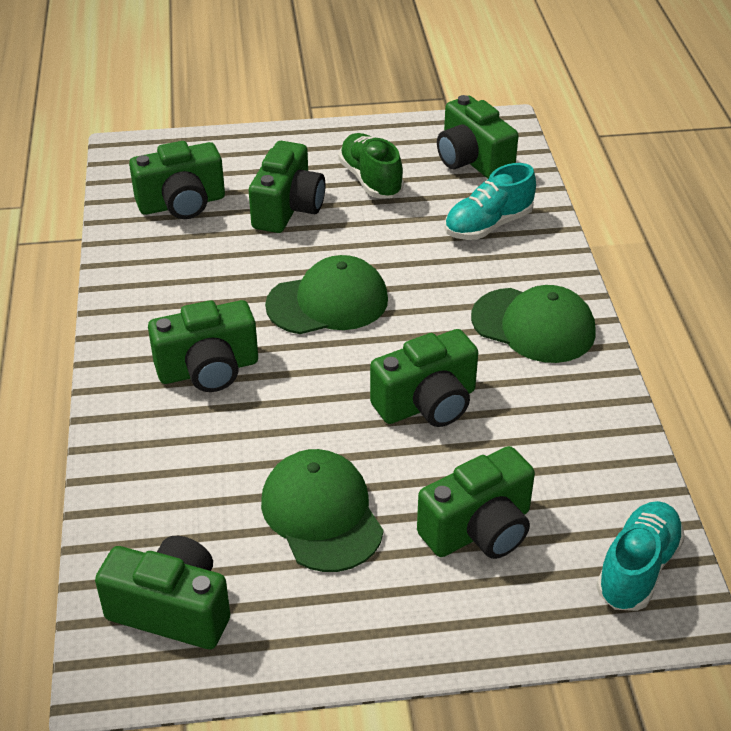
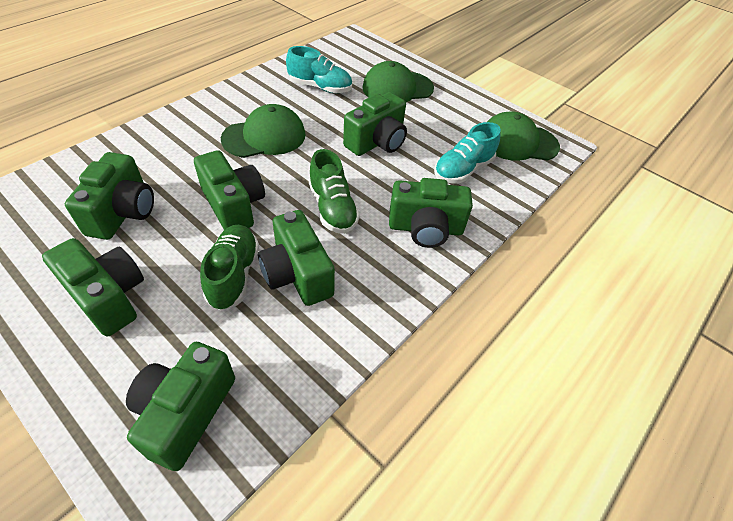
green shoe: 1 -> 2

